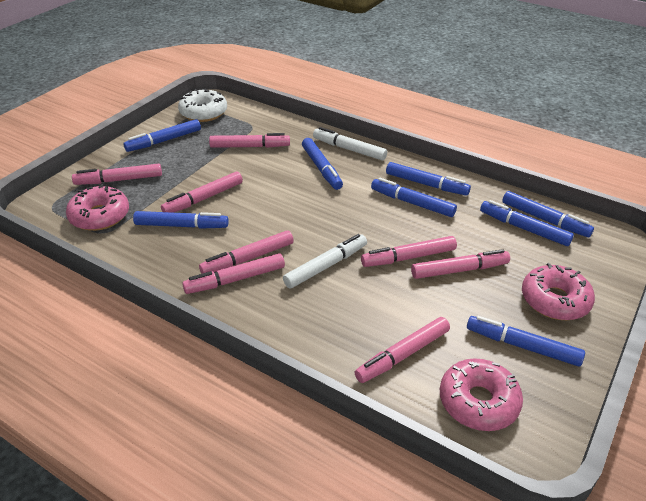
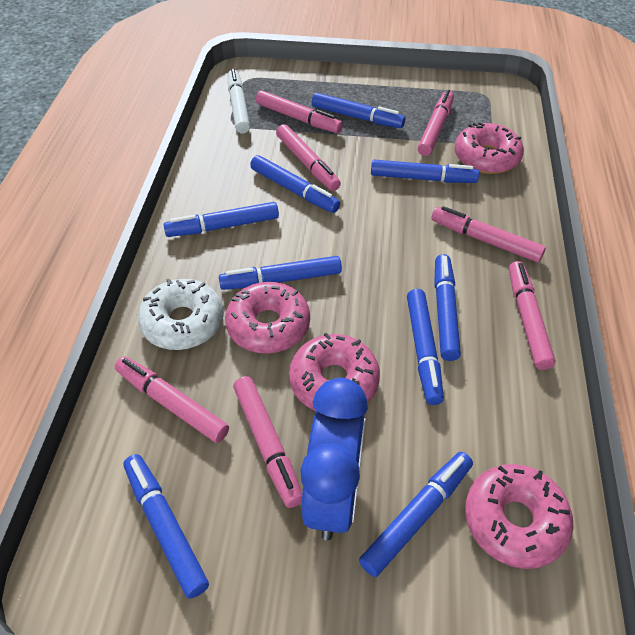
blue clock: 0 -> 1
blue marker: 8 -> 9
pink donut: 3 -> 4
pink marker: 8 -> 7
white marker: 2 -> 1

